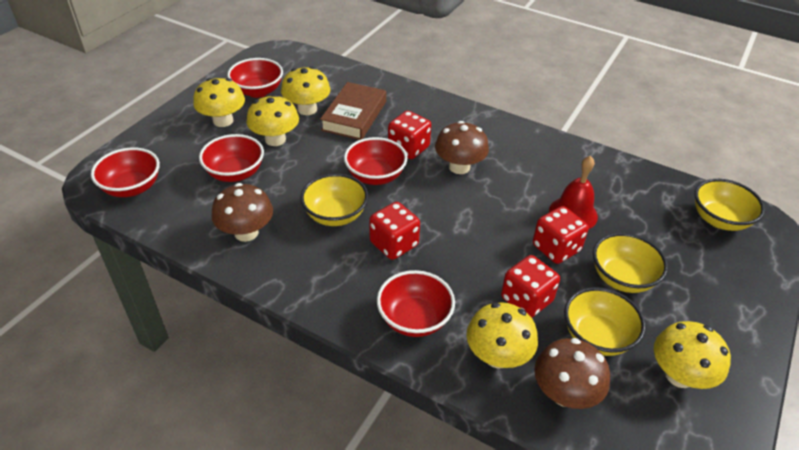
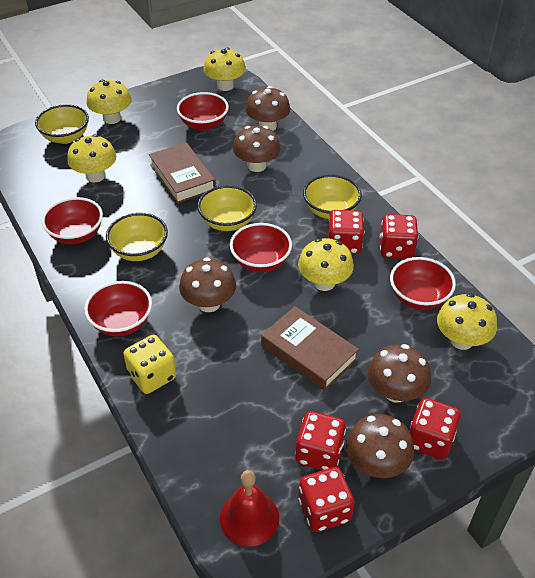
brown book: 1 -> 2
brown mushroom: 3 -> 5
red dice: 4 -> 5
yellow dice: 0 -> 1

